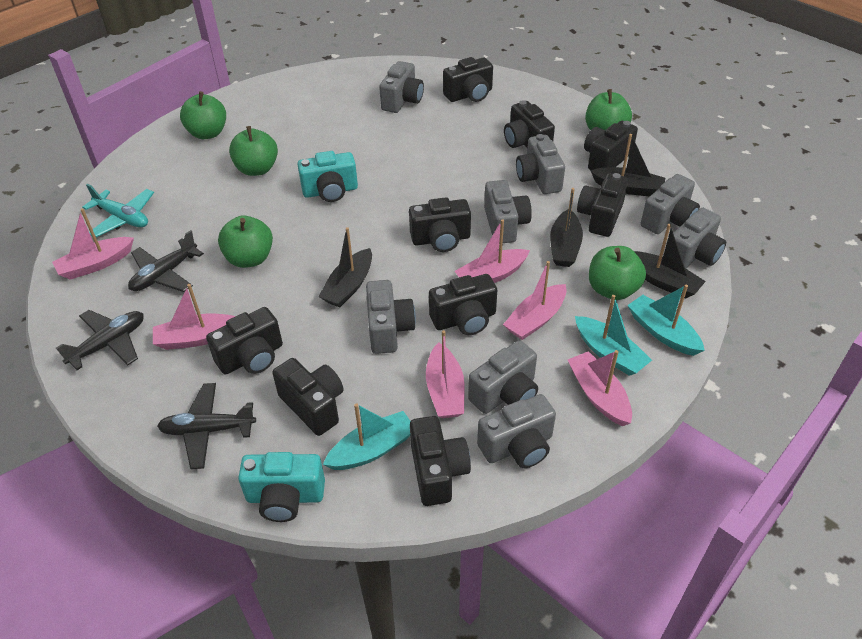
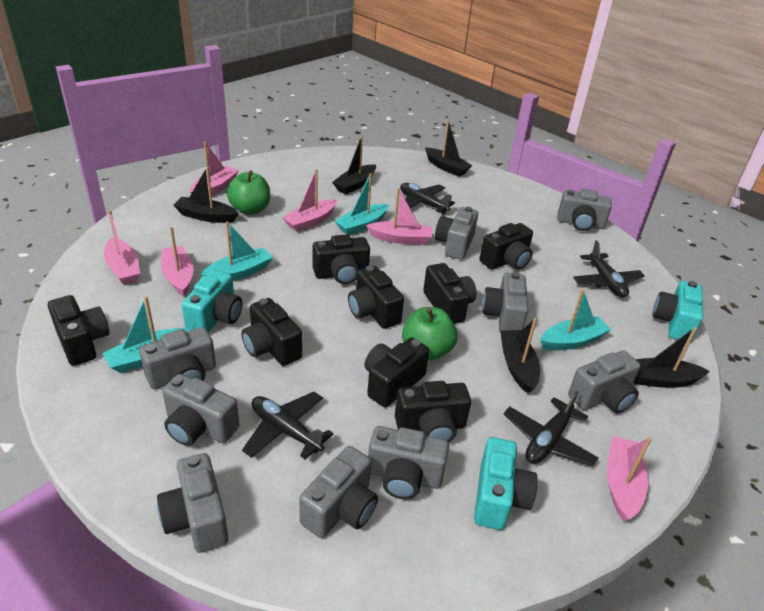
black boat: 4 -> 5
black camera: 9 -> 8
black plane: 3 -> 4
green apple: 5 -> 2
grey camera: 8 -> 9
turquoise boat: 3 -> 4
turquoise camera: 2 -> 3
turquoise plane: 1 -> 0

